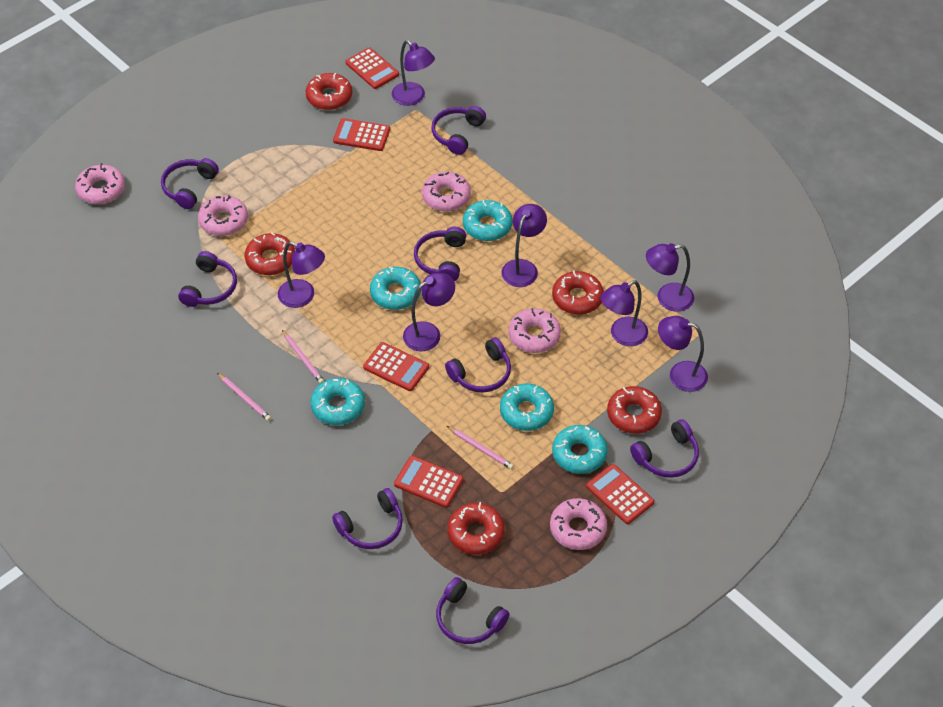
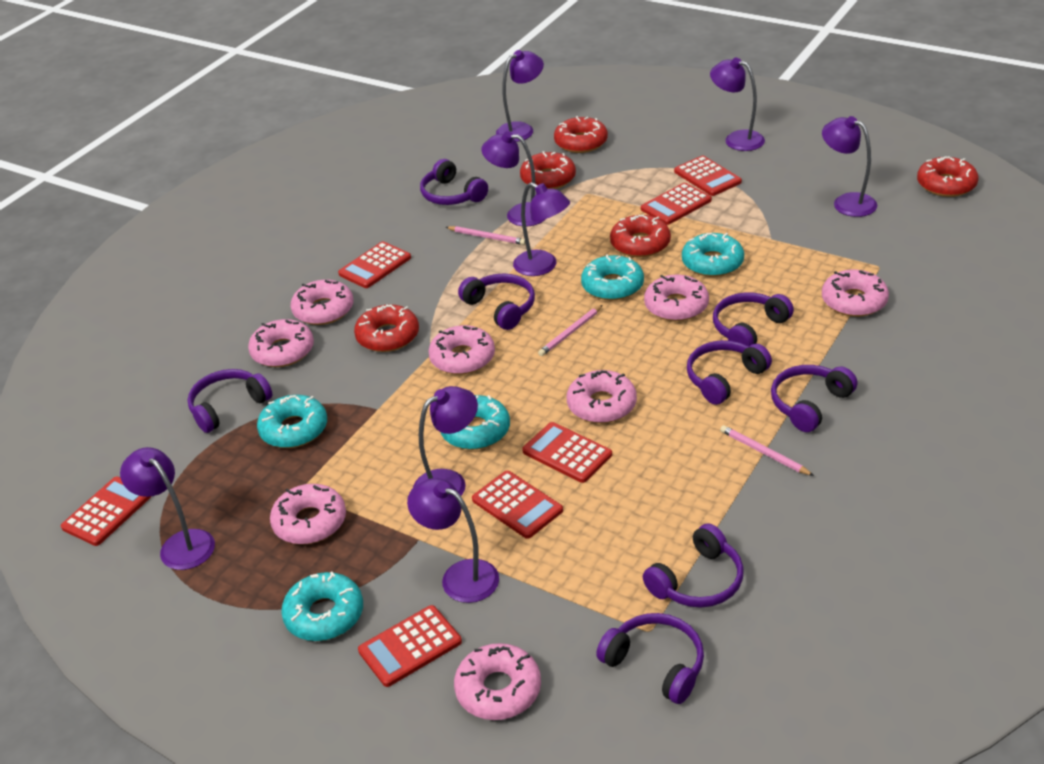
pink donut: 5 -> 8
purple lamp: 7 -> 8
red calculator: 5 -> 7

